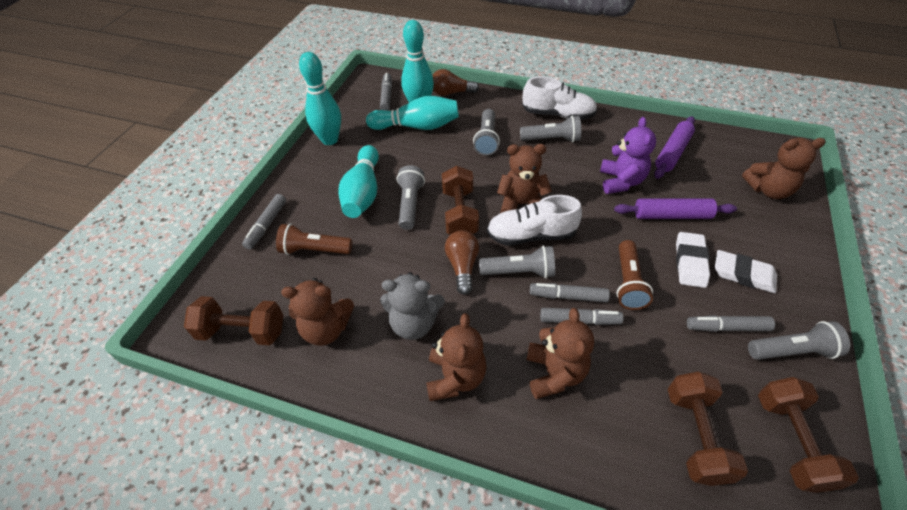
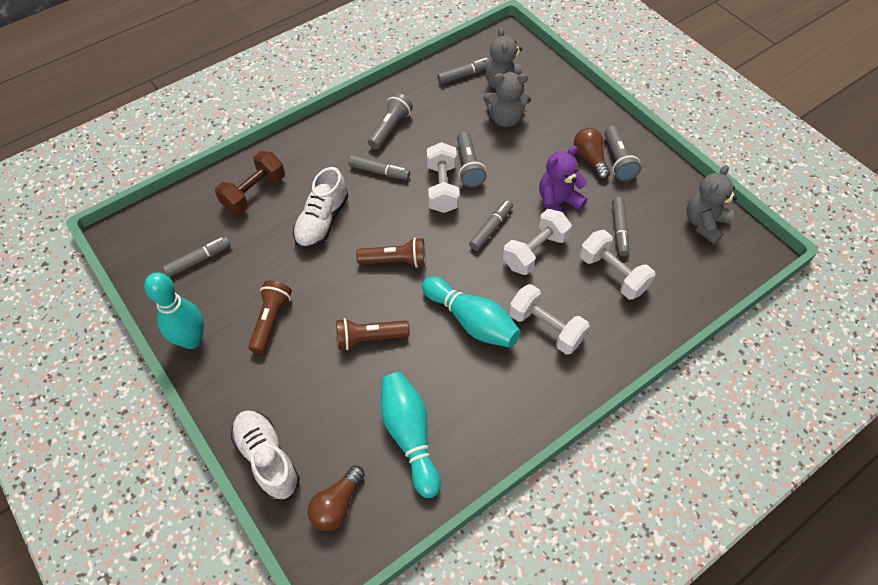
brown dumbbell: 4 -> 1
brown flashlight: 2 -> 3
brown teddy bear: 5 -> 0
grey flashlight: 5 -> 3
grey teddy bear: 1 -> 3
purple rolling pin: 2 -> 0
turquoise bowling pin: 4 -> 3
white dumbbell: 0 -> 4
white eraser: 2 -> 0

